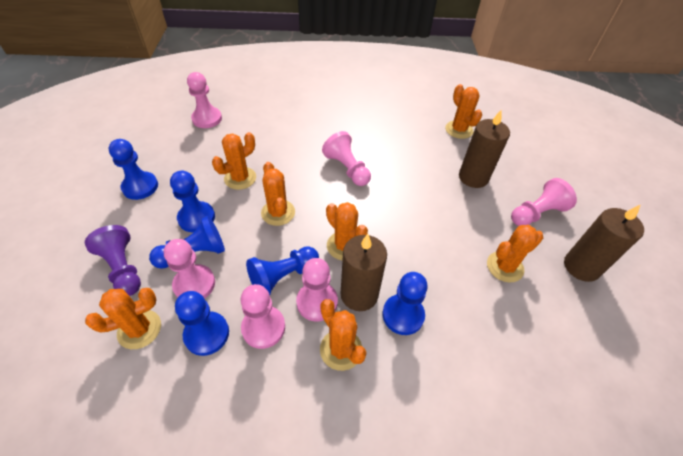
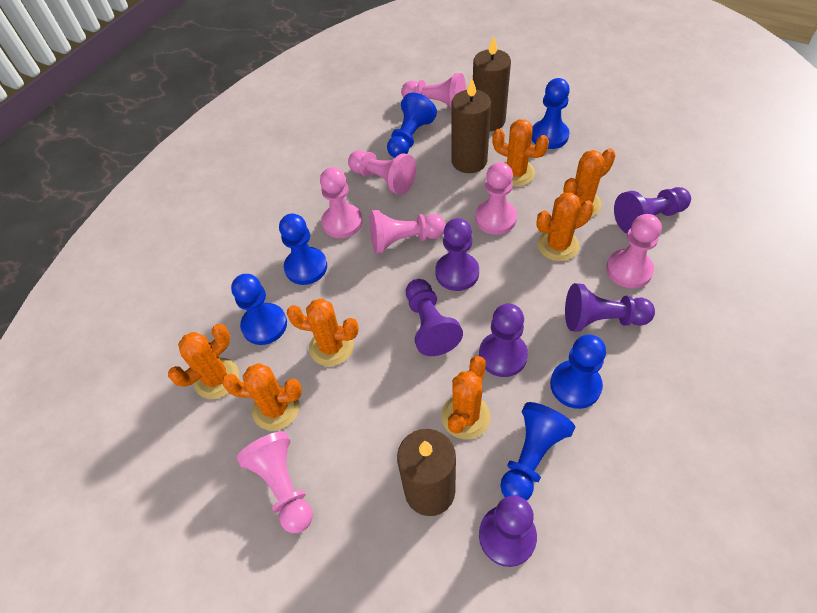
pink pawn: 6 -> 7
purple pawn: 1 -> 6

